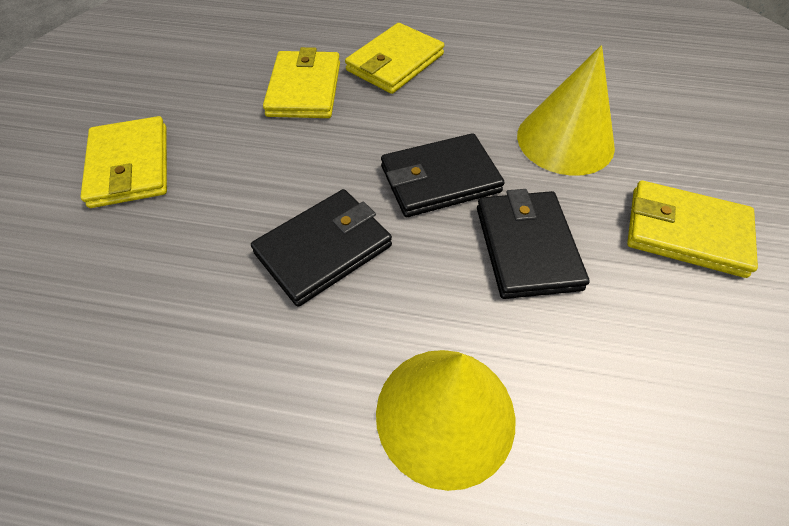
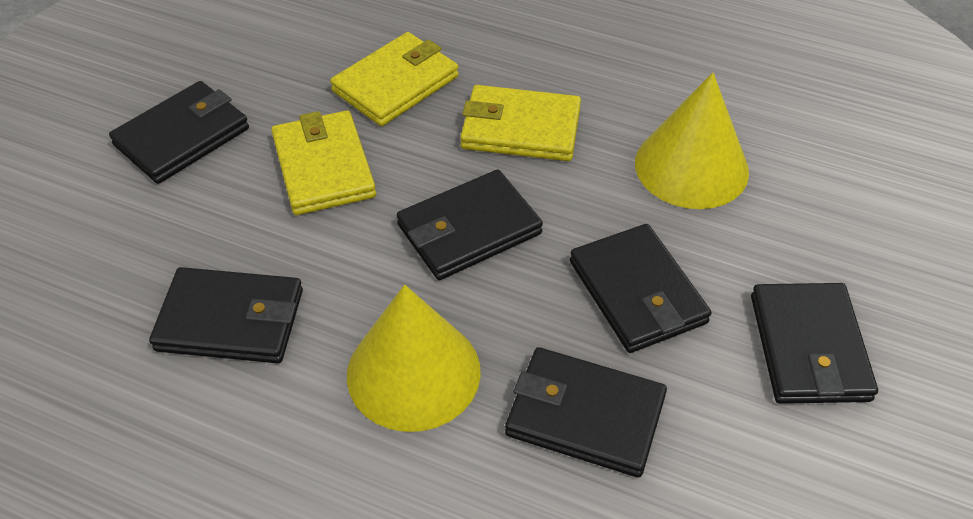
black wallet: 3 -> 6
yellow wallet: 4 -> 3

